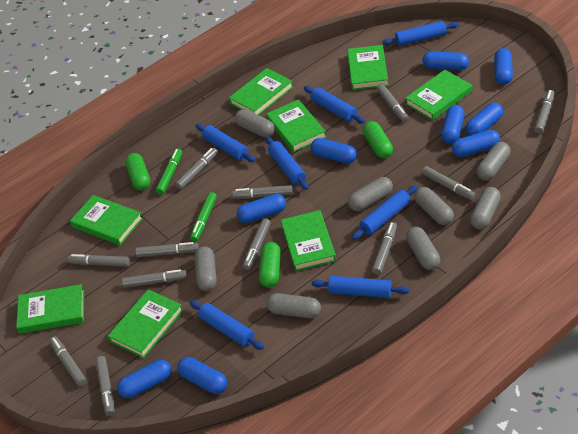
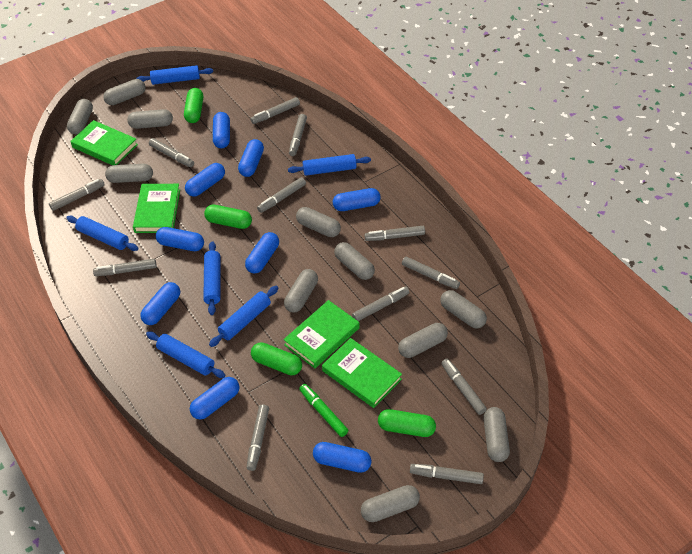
blue rolling pin: 7 -> 6
green book: 8 -> 4
green capsule: 3 -> 4
green marker: 2 -> 1
grey capsule: 8 -> 11

